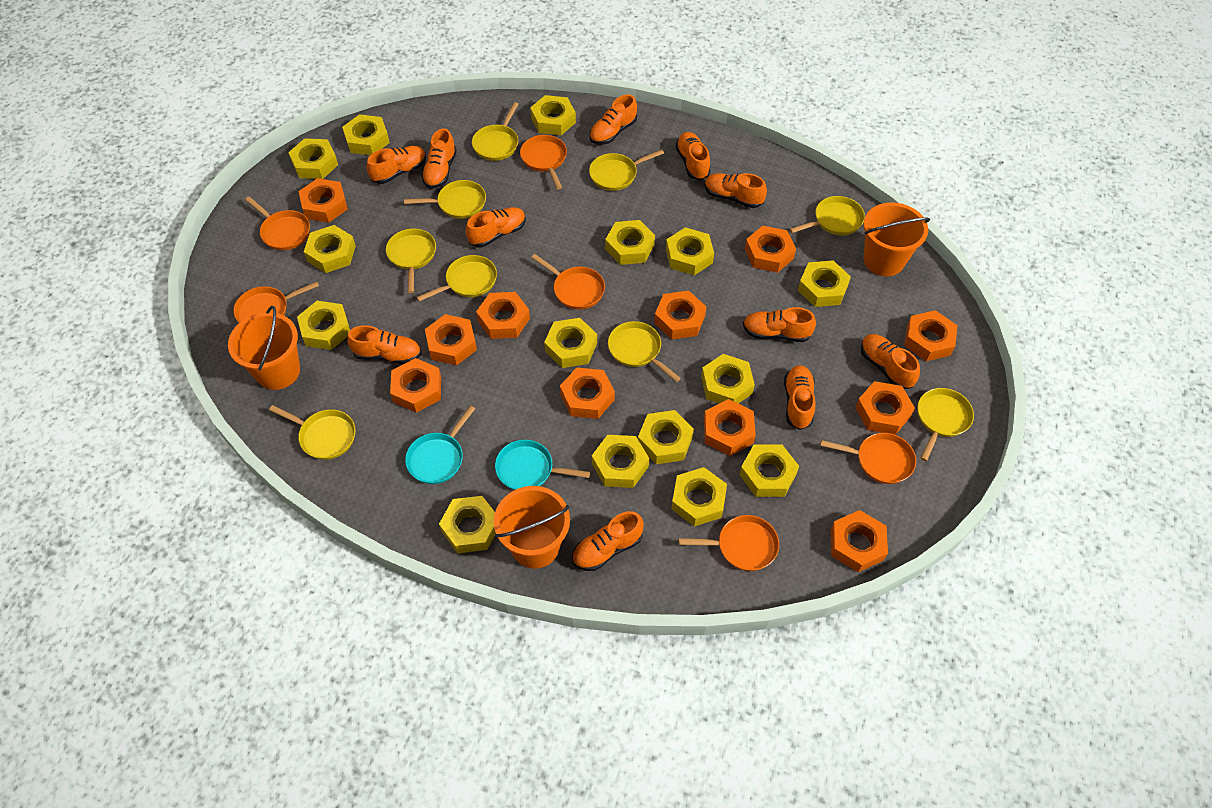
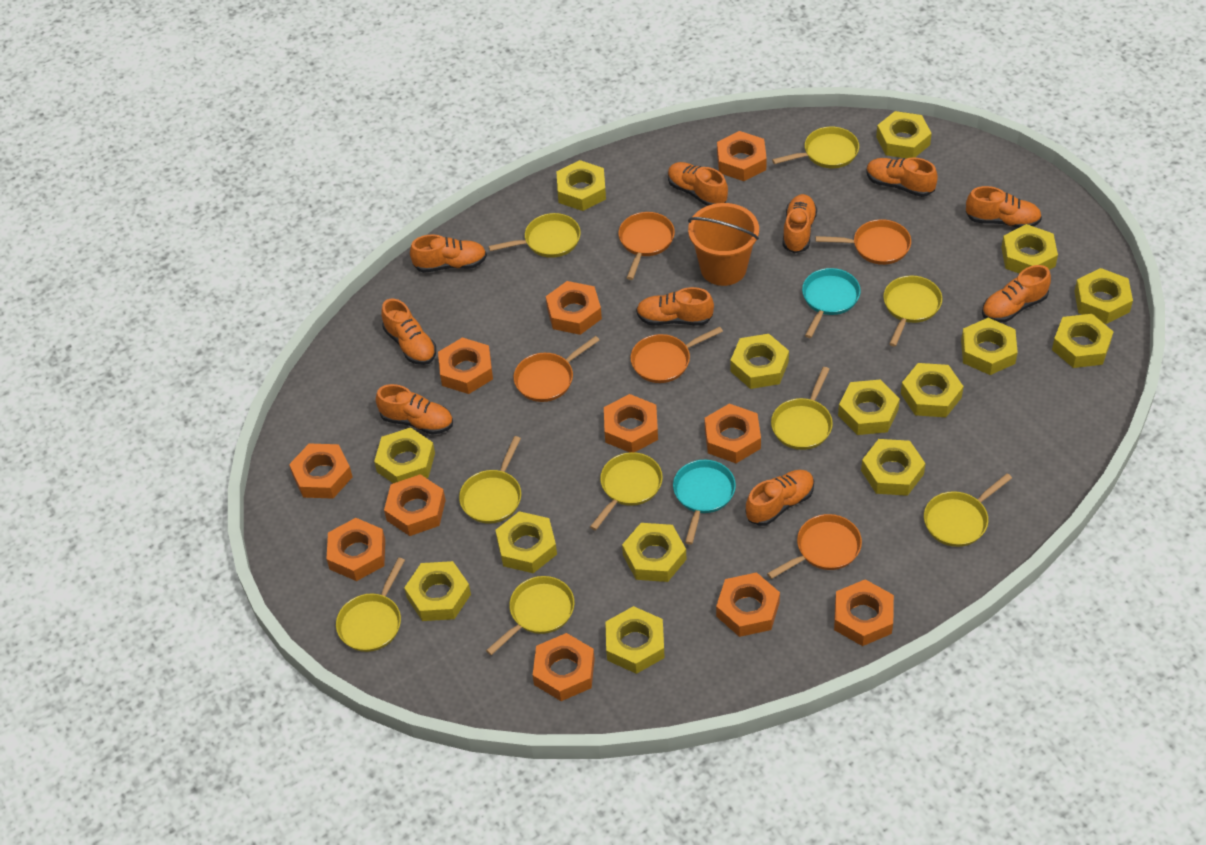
orange bucket: 3 -> 1
orange pan: 6 -> 5
orange shoe: 11 -> 10

